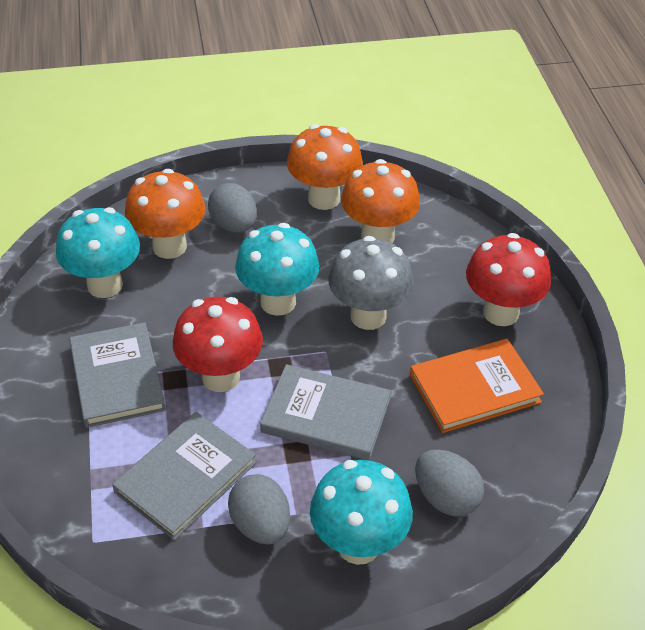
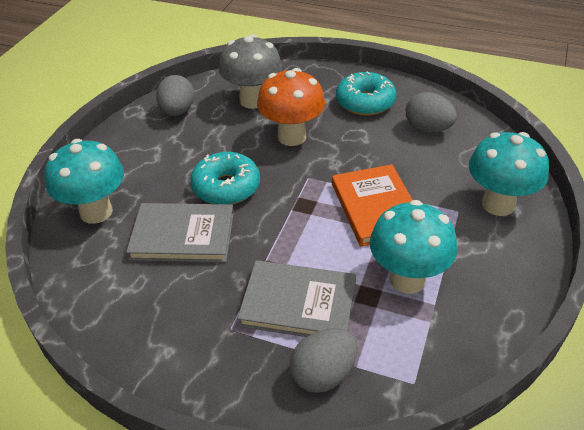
grey book: 3 -> 2
orange mushroom: 3 -> 1
red mushroom: 2 -> 0
turquoise donut: 0 -> 2

